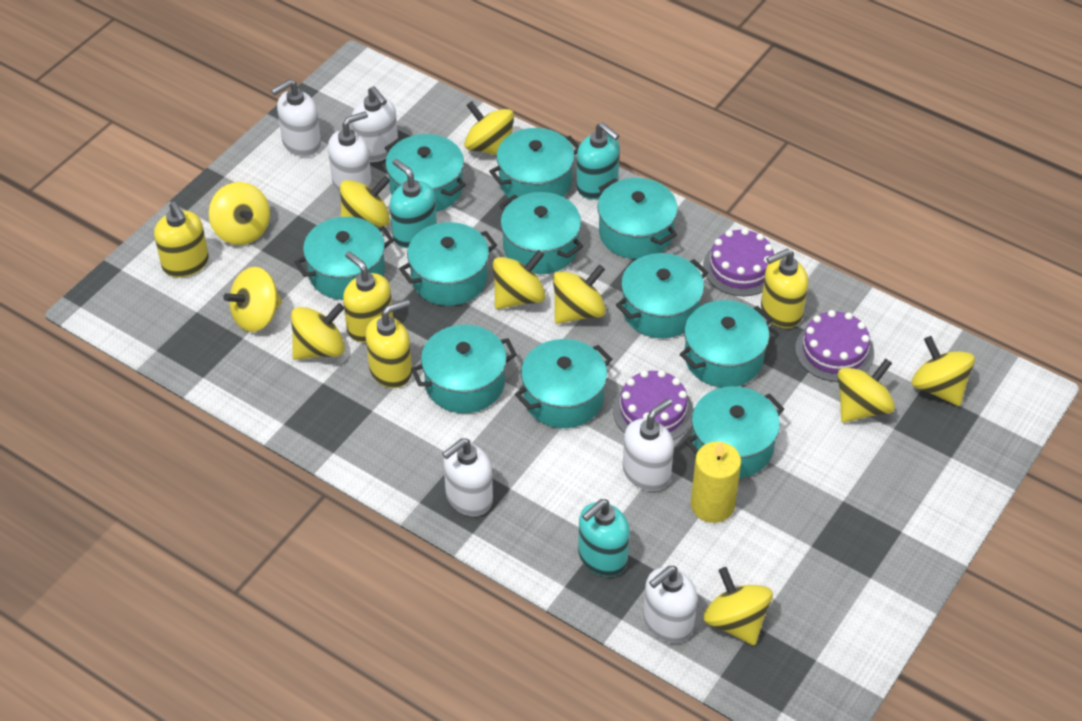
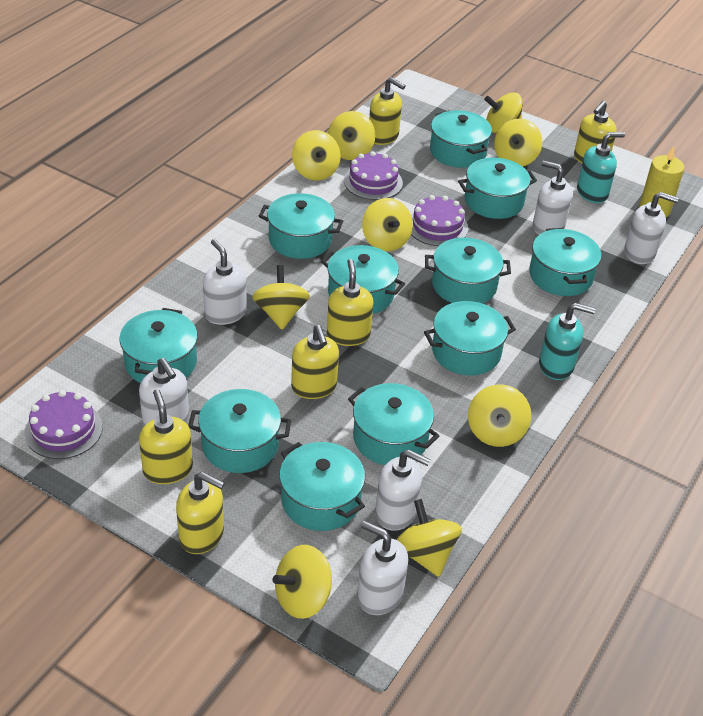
turquoise soap dispenser: 3 -> 2
yellow soap dispenser: 4 -> 6
yellow spinning top: 10 -> 9

